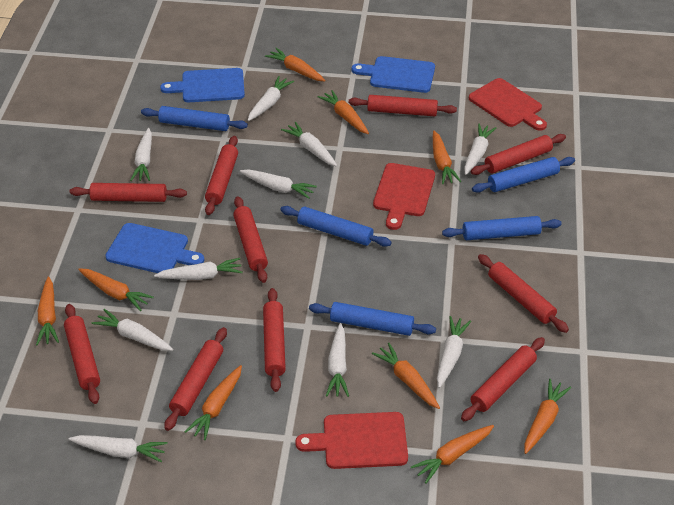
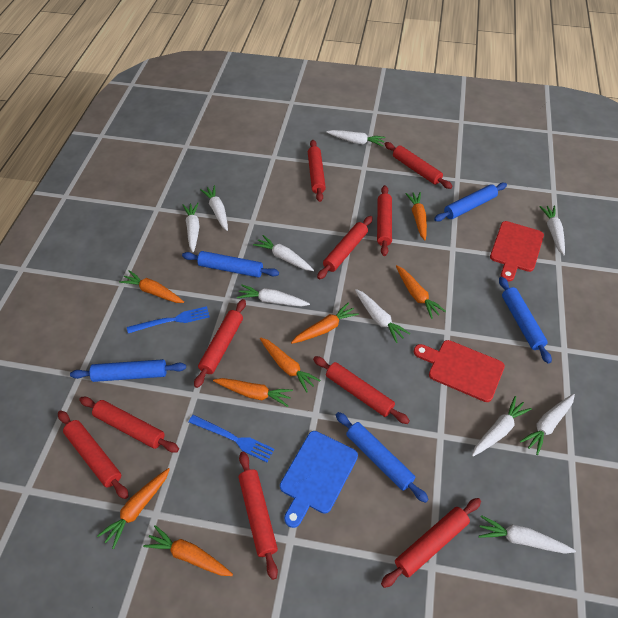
blue cutting board: 3 -> 1
blue fork: 0 -> 2
orange carrot: 9 -> 8
red cutting board: 3 -> 2

